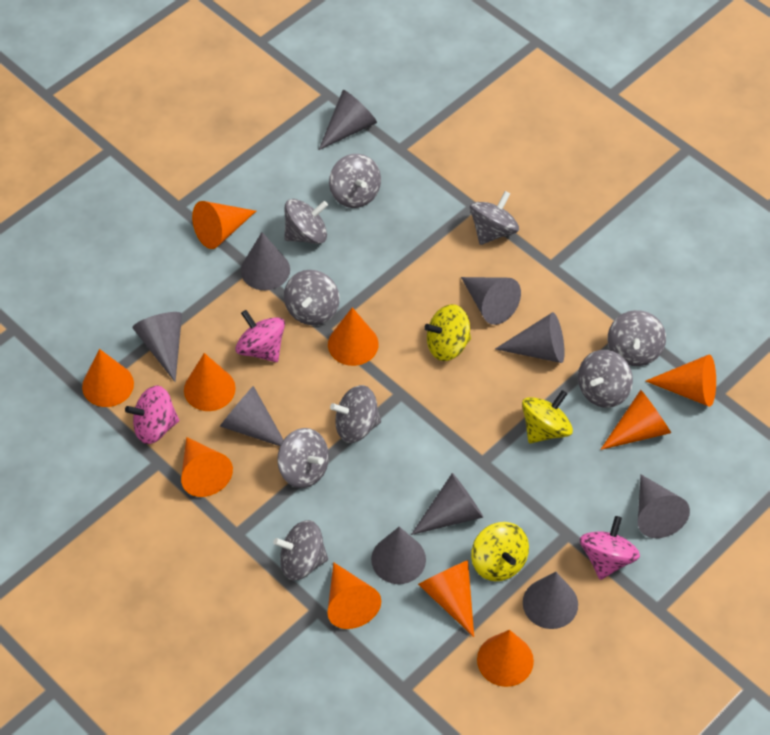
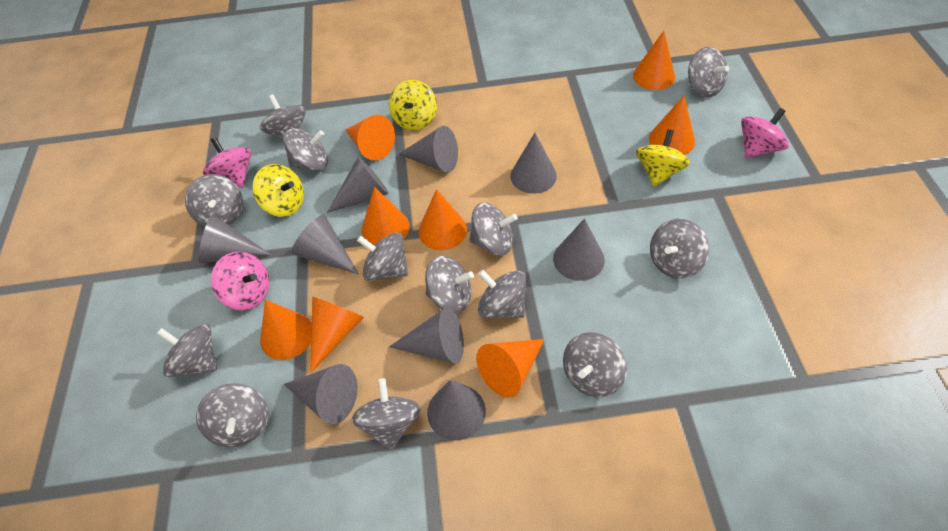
grey cone: 10 -> 9
grey spinning top: 9 -> 13
orange cone: 10 -> 8

